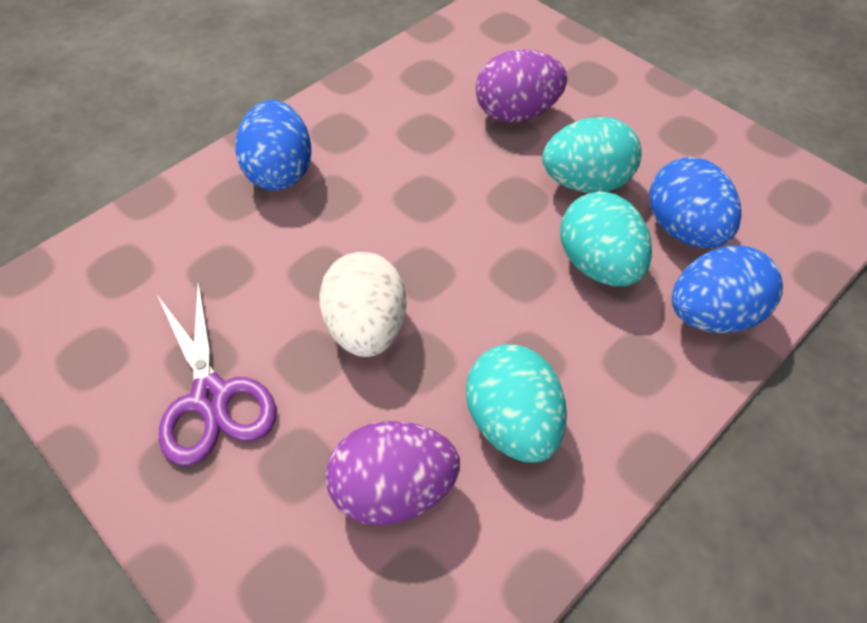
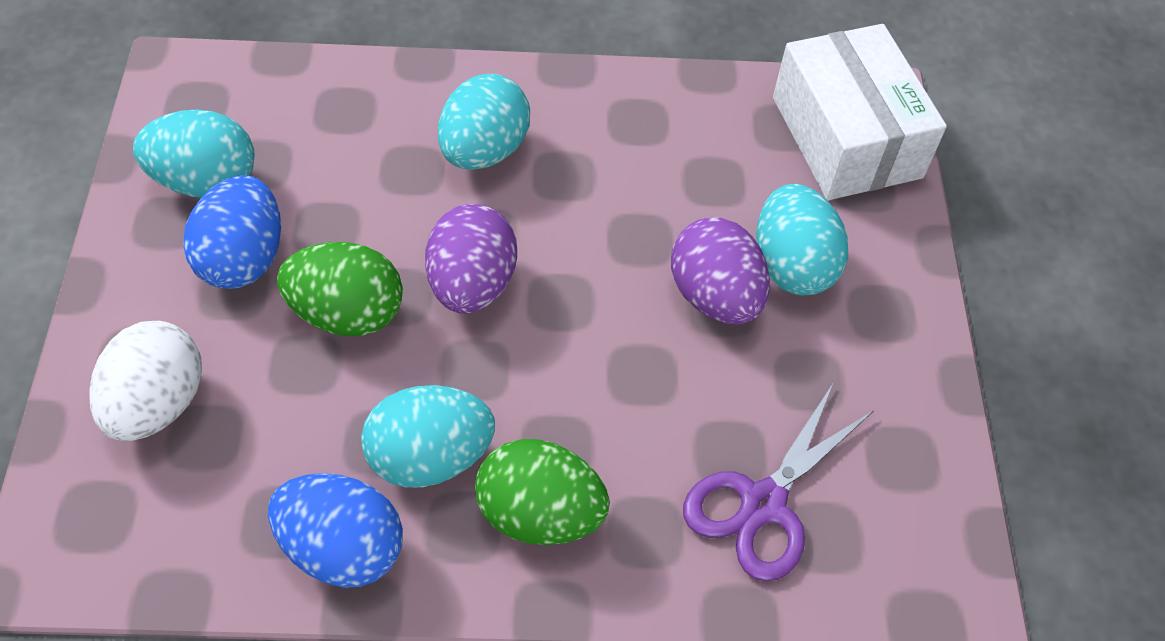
blue egg: 3 -> 2
green egg: 0 -> 2
turquoise egg: 3 -> 4
white box: 0 -> 1

